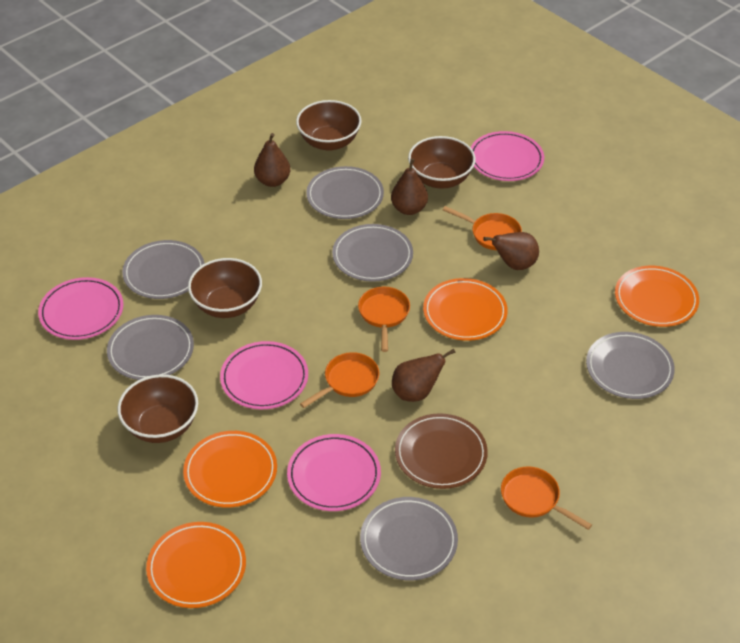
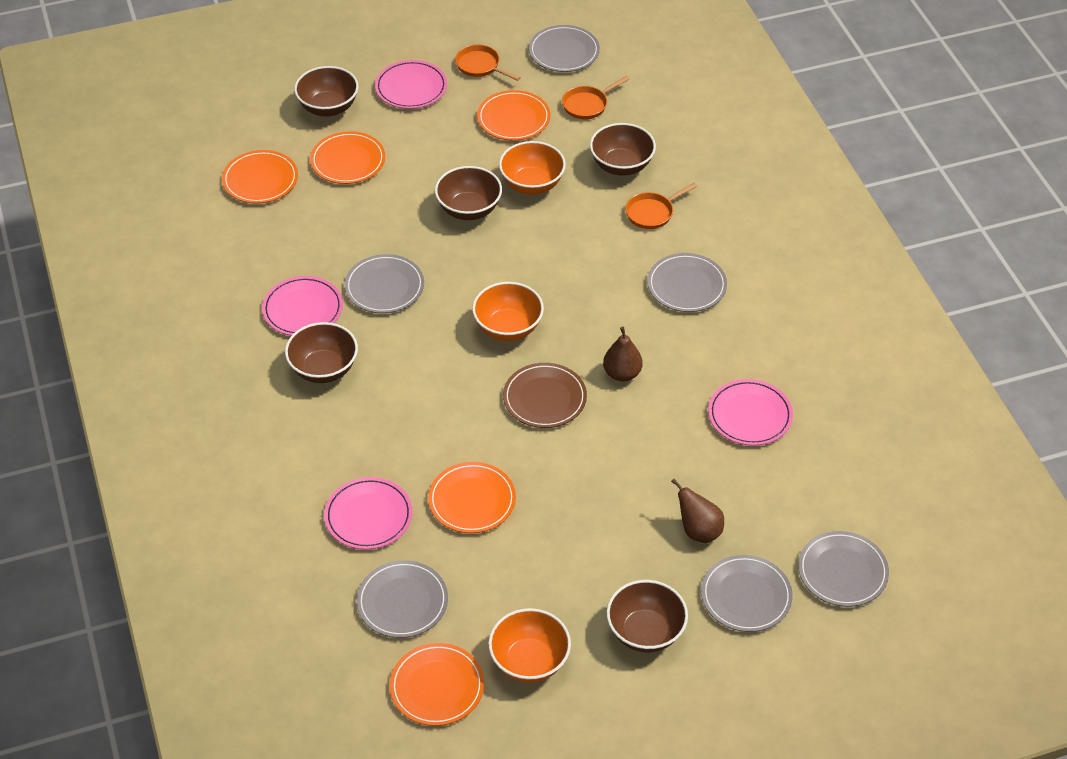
brown bowl: 4 -> 5
brown pear: 4 -> 2
orange bowl: 0 -> 3
orange pan: 4 -> 3
orange plate: 4 -> 5

